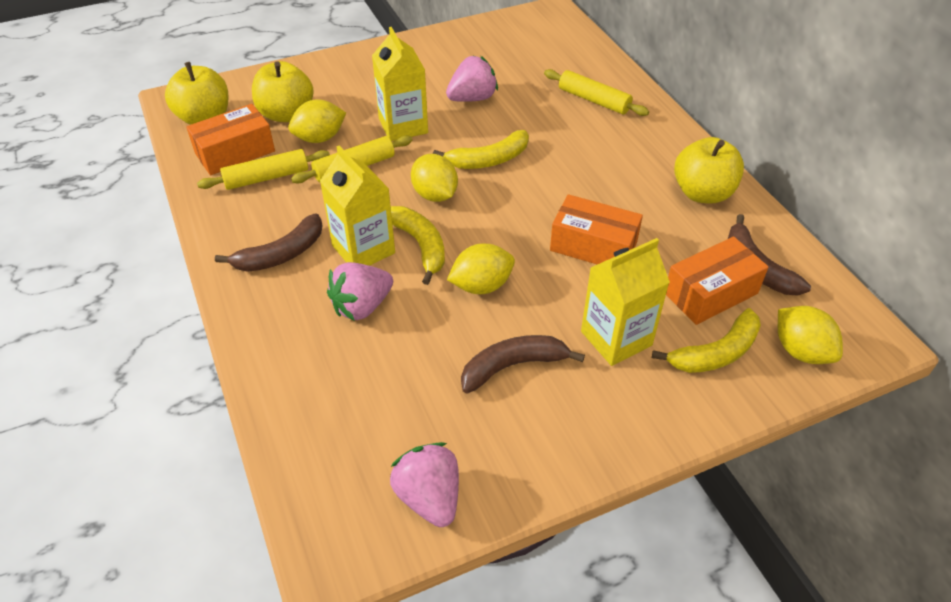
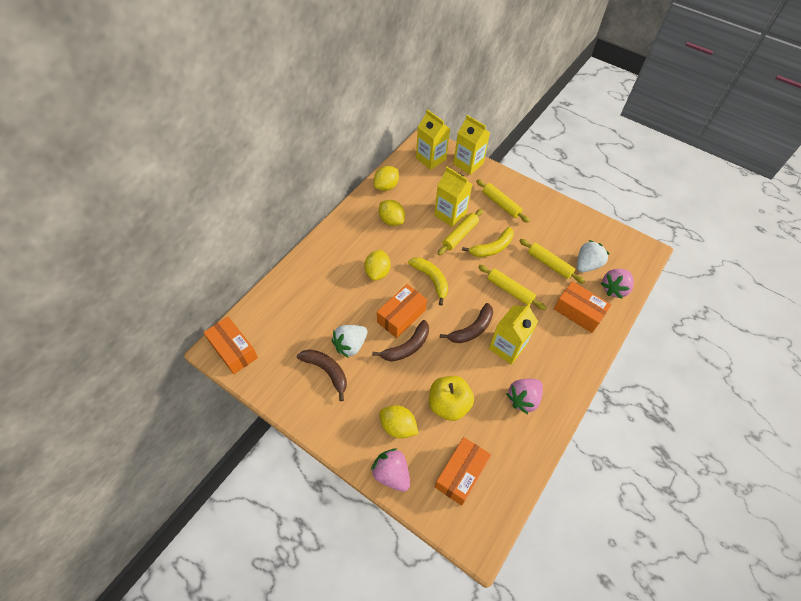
orange box: 3 -> 4
white strawberry: 0 -> 2
yellow apple: 3 -> 1
yellow banana: 3 -> 2
yellow carton: 3 -> 4
yellow rolling pin: 3 -> 4

